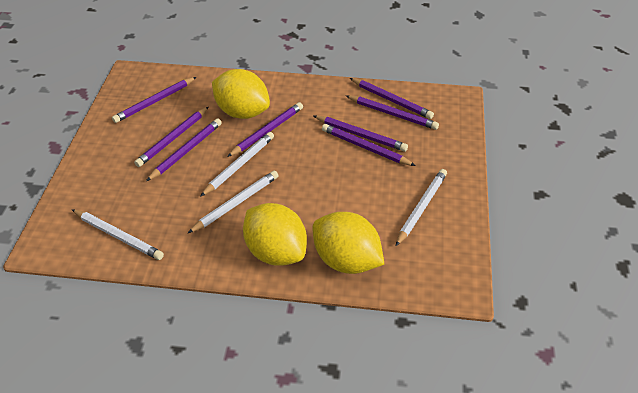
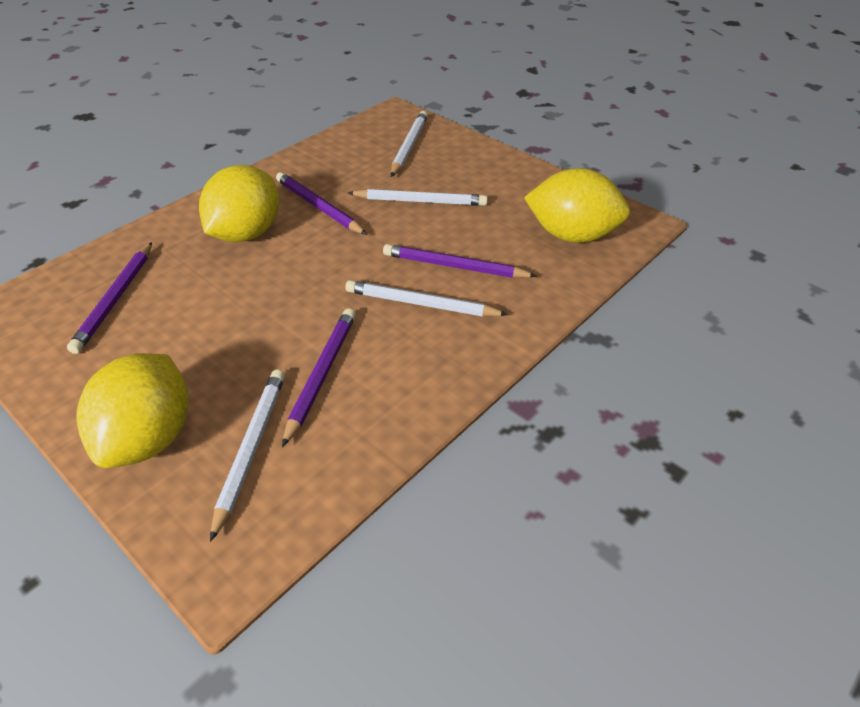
purple pencil: 8 -> 4

